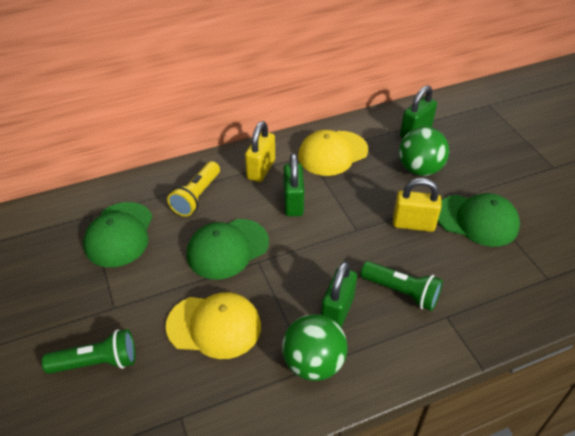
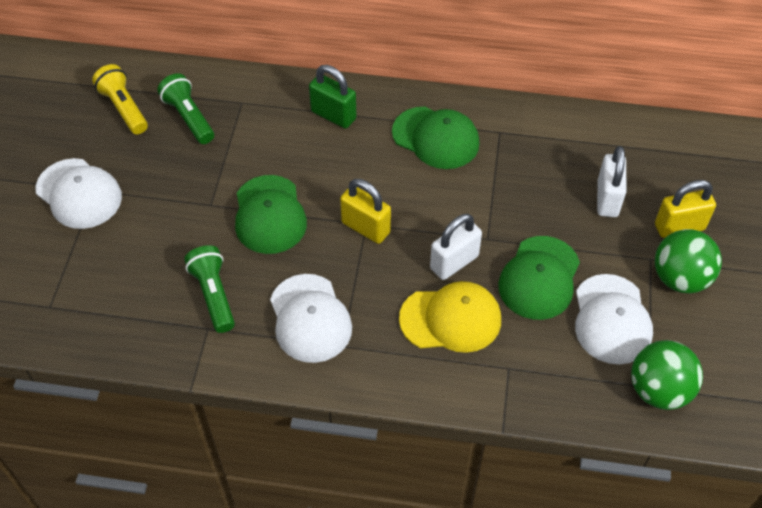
green padlock: 3 -> 1
white cap: 0 -> 3
white padlock: 0 -> 2
yellow cap: 2 -> 1

